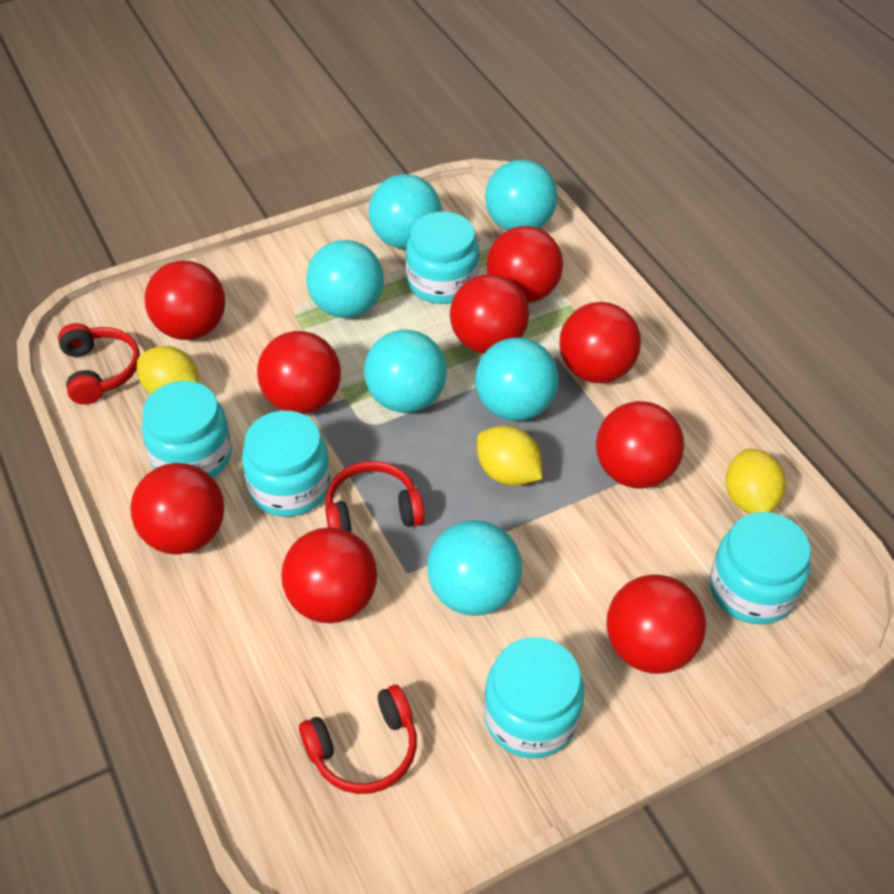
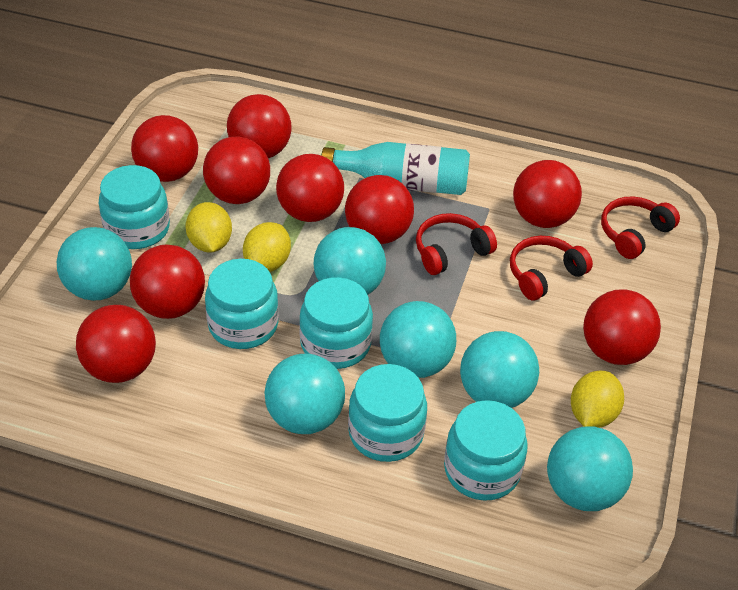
turquoise bottle: 0 -> 1

